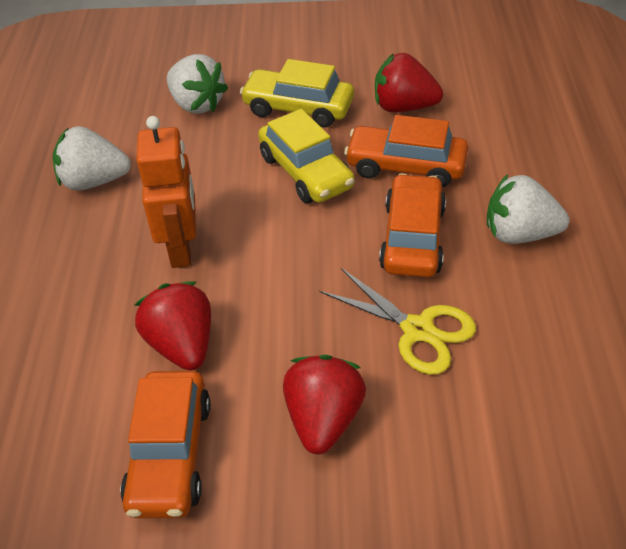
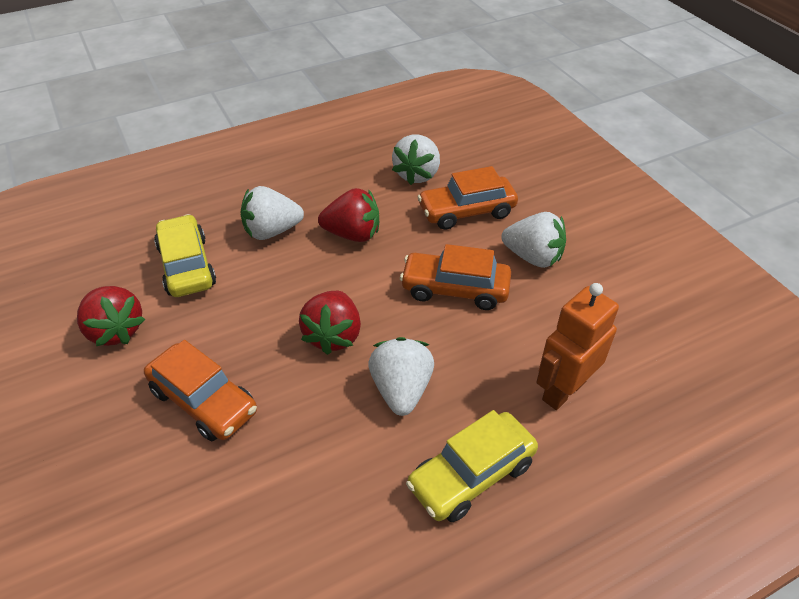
white strawberry: 3 -> 4
yellow scissors: 1 -> 0

